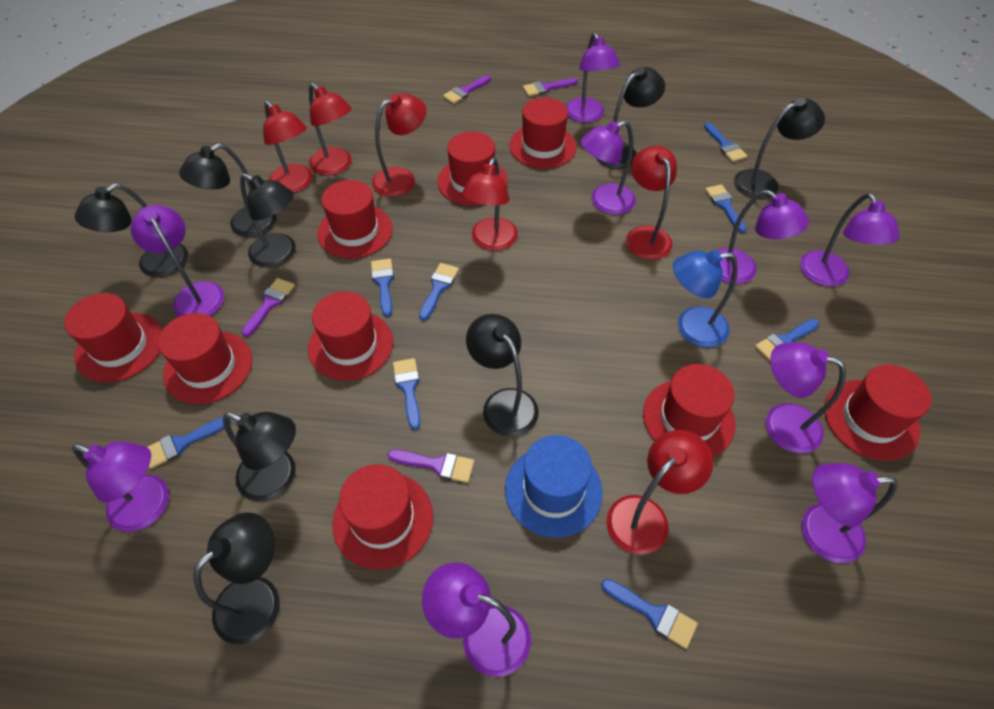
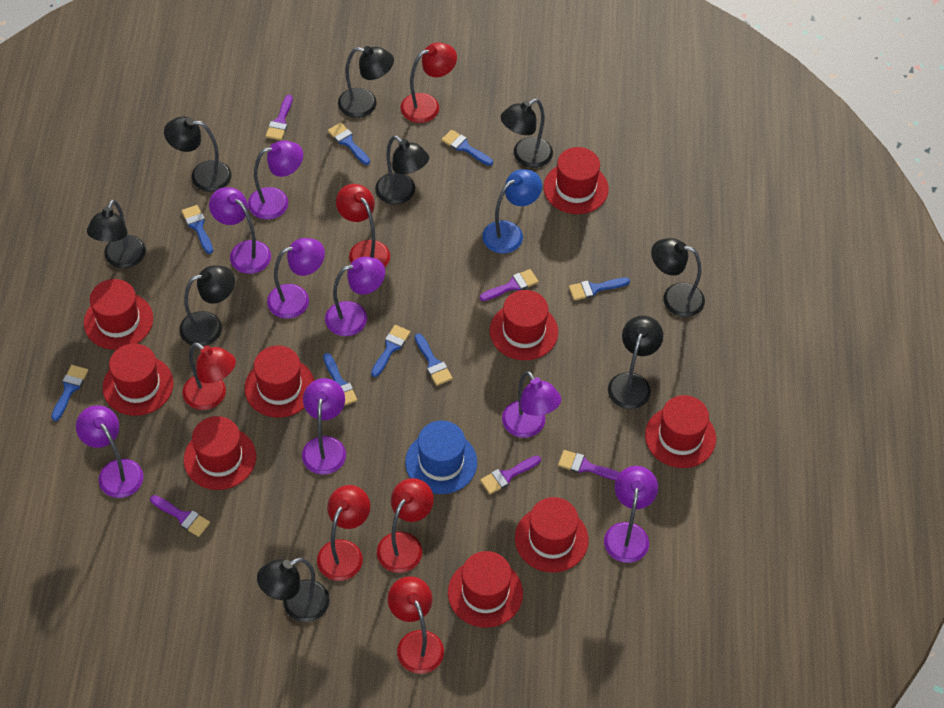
black lamp: 8 -> 9
purple brush: 4 -> 5
purple lamp: 9 -> 8

